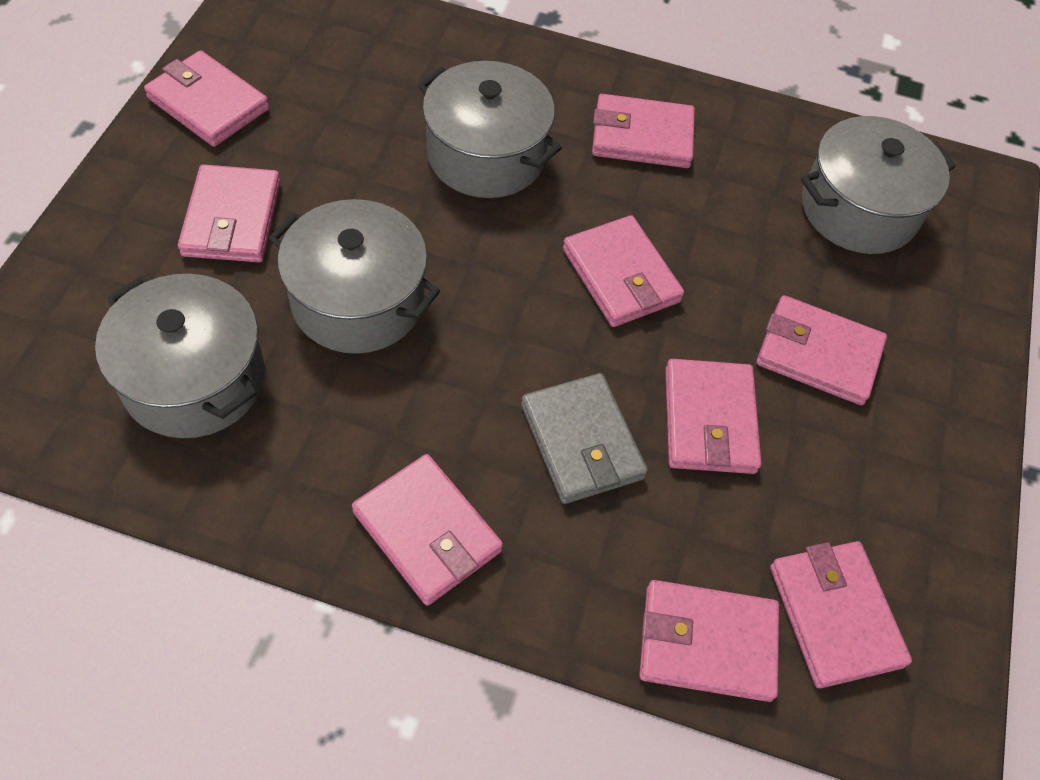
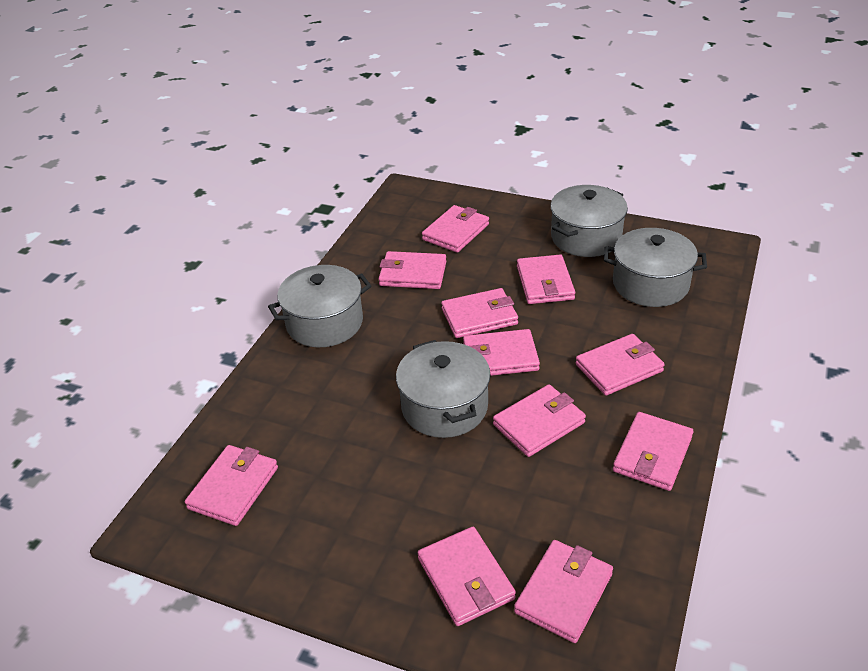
grey wallet: 1 -> 0
pink wallet: 9 -> 11

